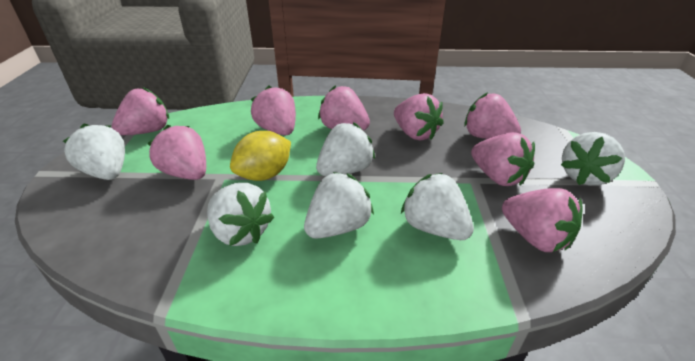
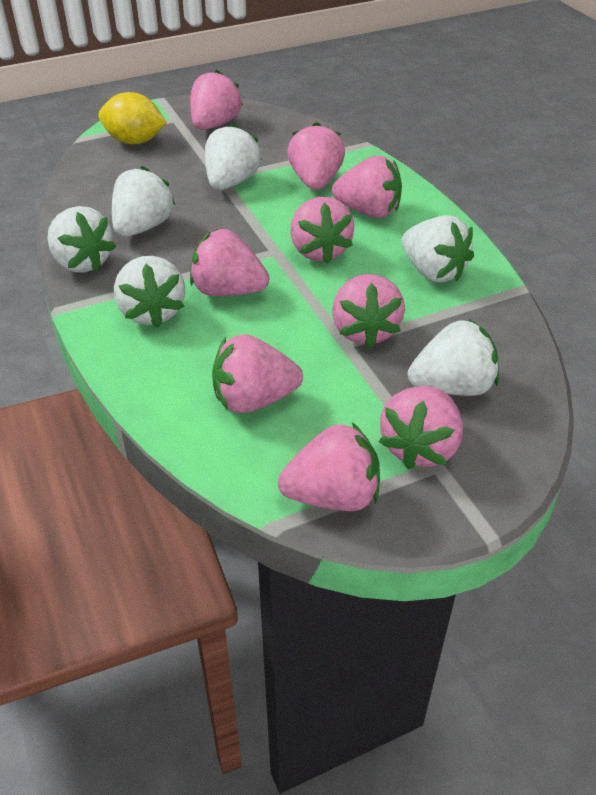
pink strawberry: 8 -> 9

